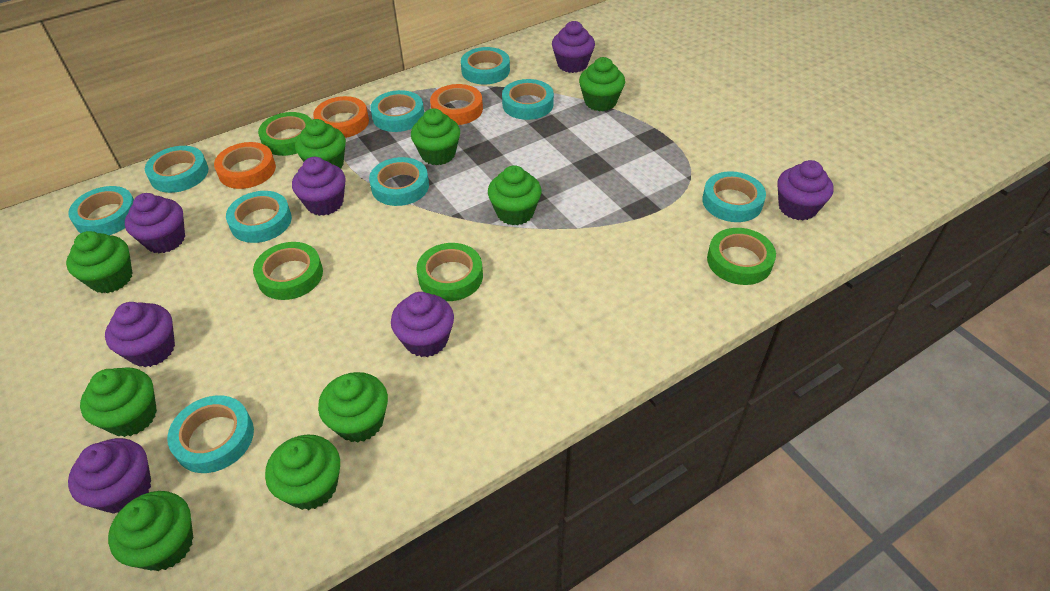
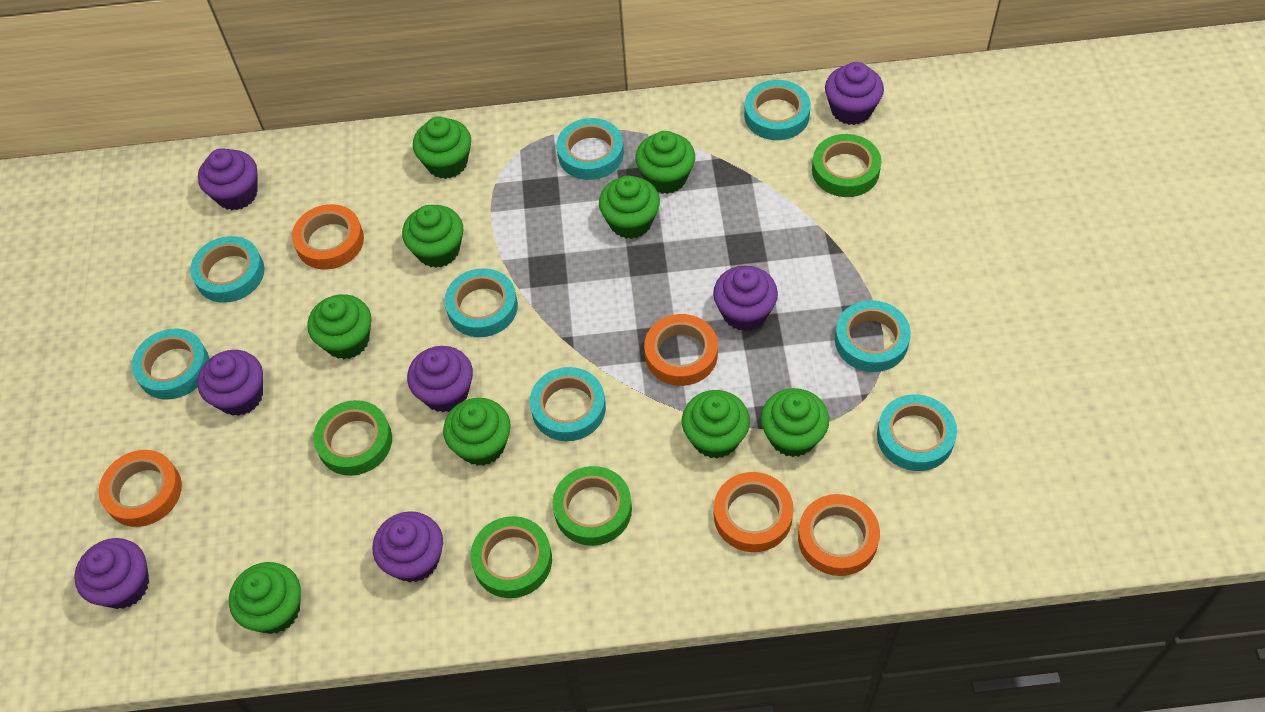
orange tape: 3 -> 5
turquoise tape: 9 -> 8

